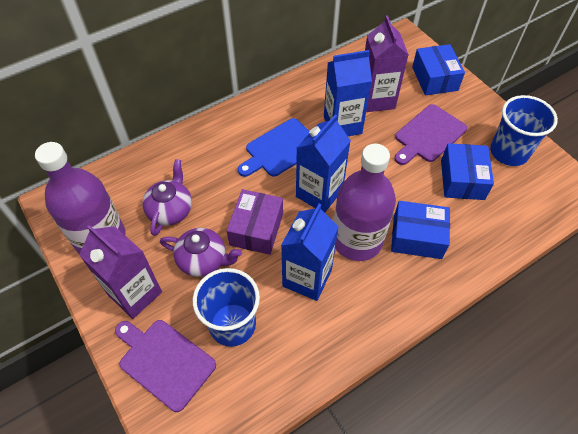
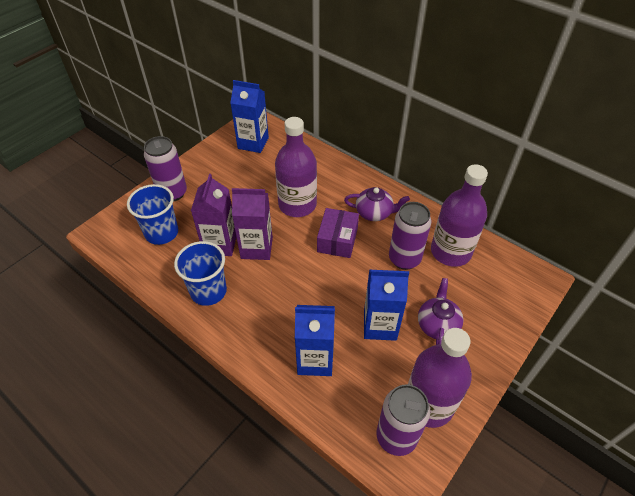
blue box: 3 -> 0
blue cutting board: 1 -> 0
purple bottle: 2 -> 3
purple can: 0 -> 3
purple cutting board: 2 -> 0

